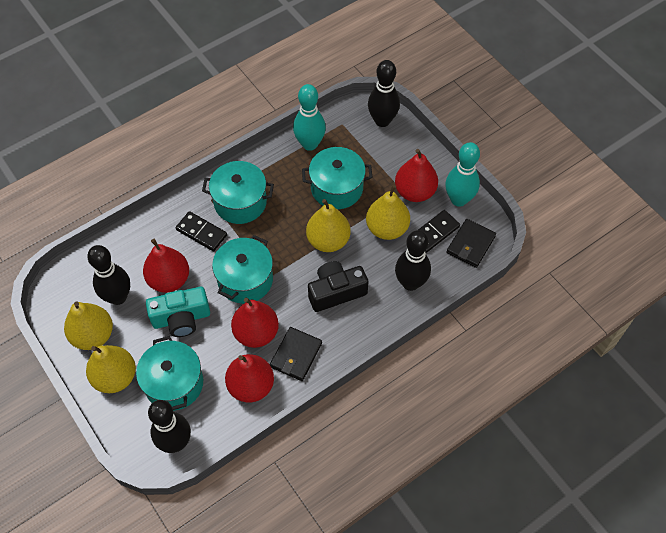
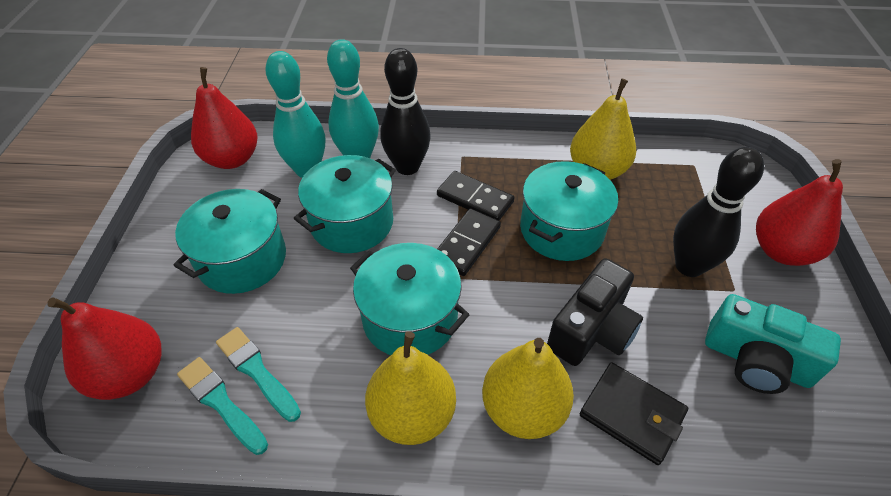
black bowling pin: 4 -> 2
black wallet: 2 -> 1
red pear: 4 -> 3
turquoise brush: 0 -> 2
yellow pear: 4 -> 3

